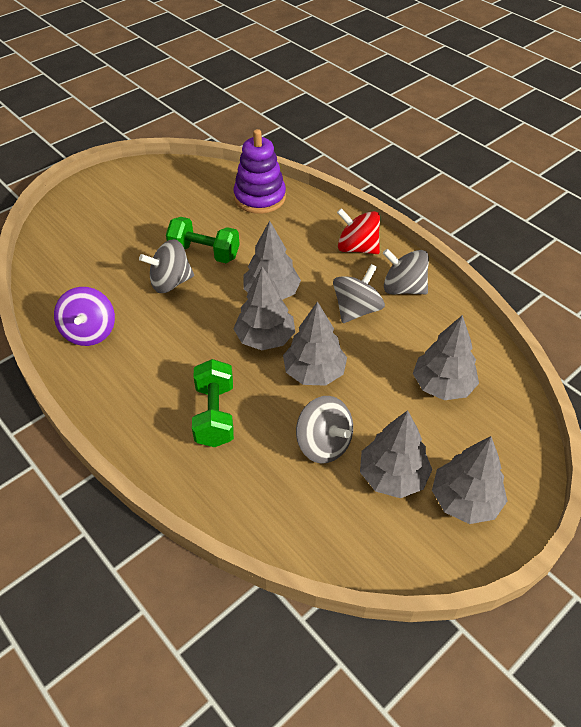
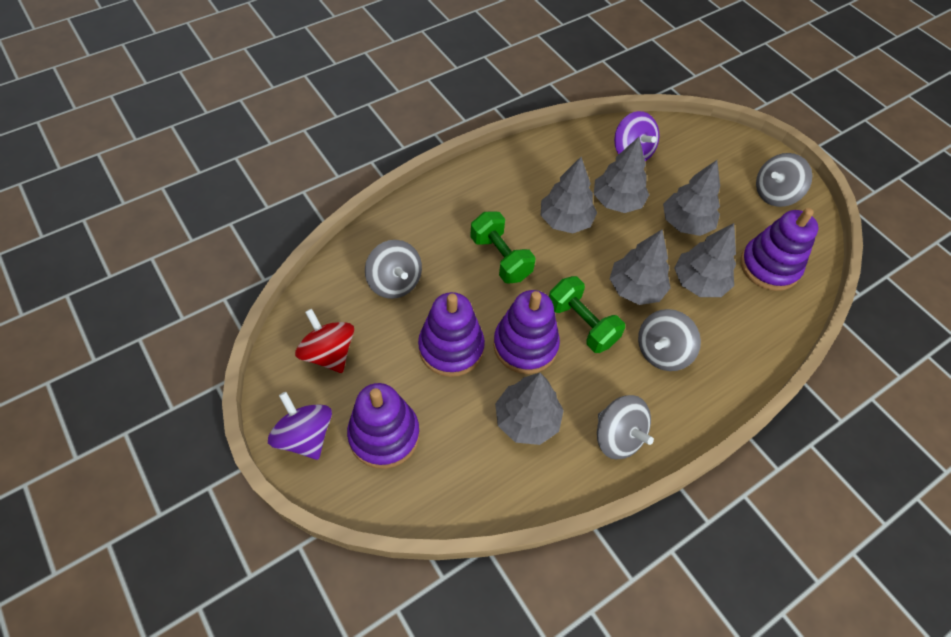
purple spinning top: 1 -> 2
purple stacking toy: 1 -> 4

